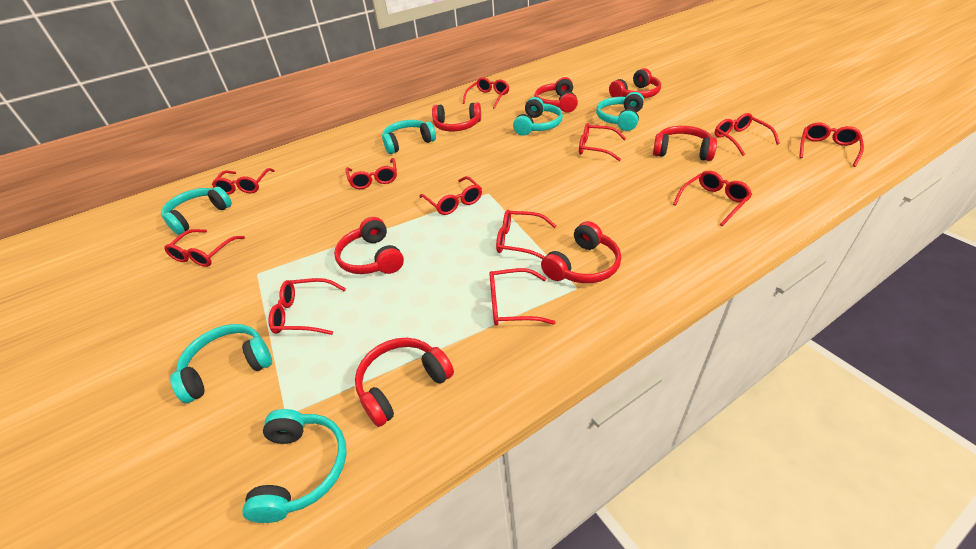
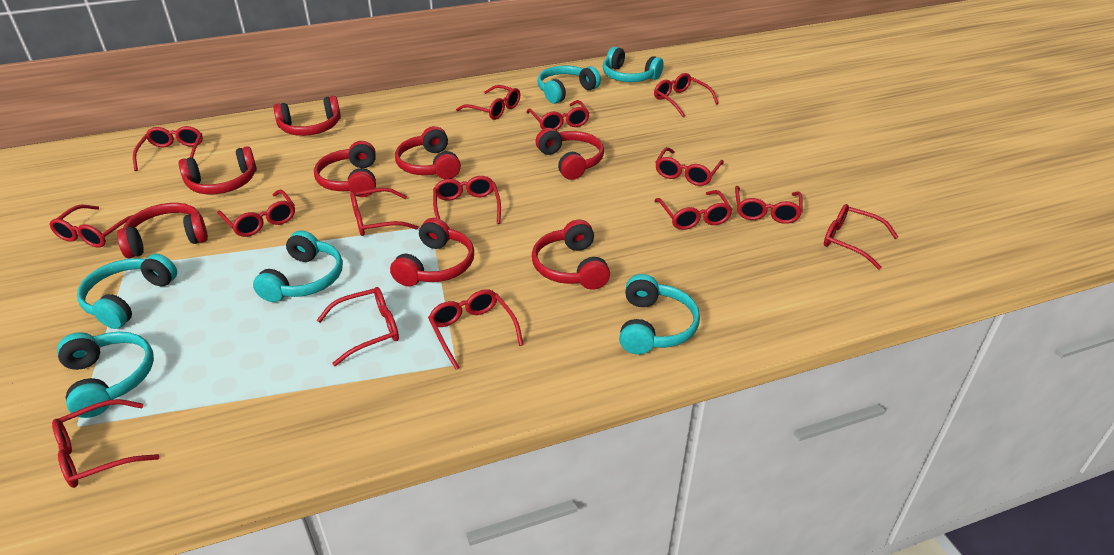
red glasses: 12 -> 15
red headphones: 7 -> 8

